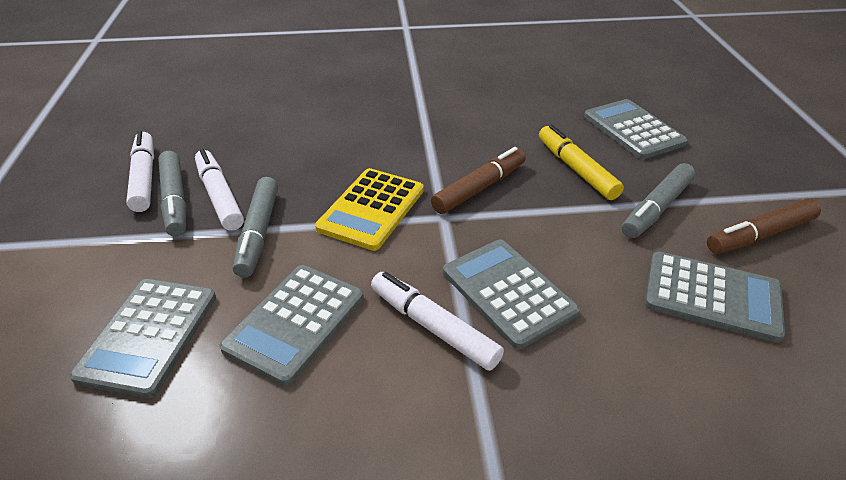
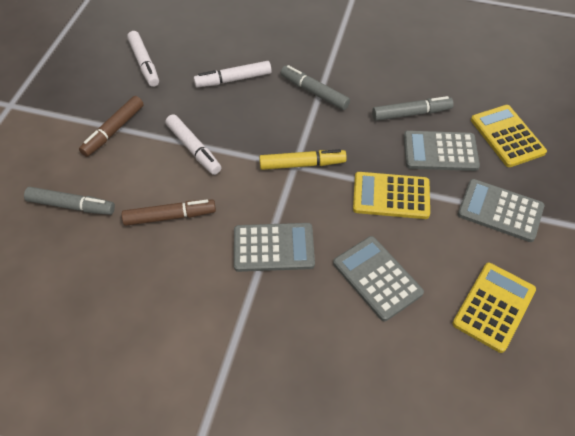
grey calculator: 5 -> 4
yellow calculator: 1 -> 3

